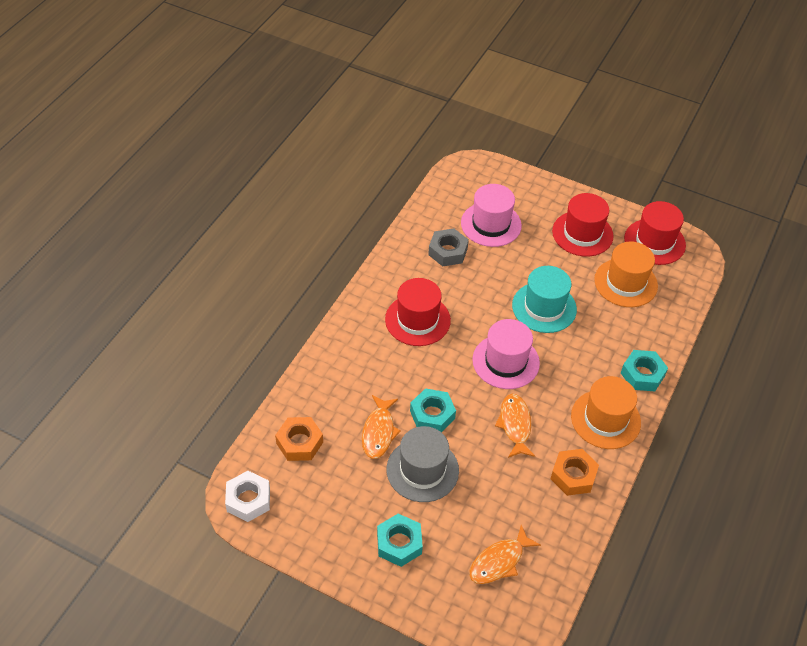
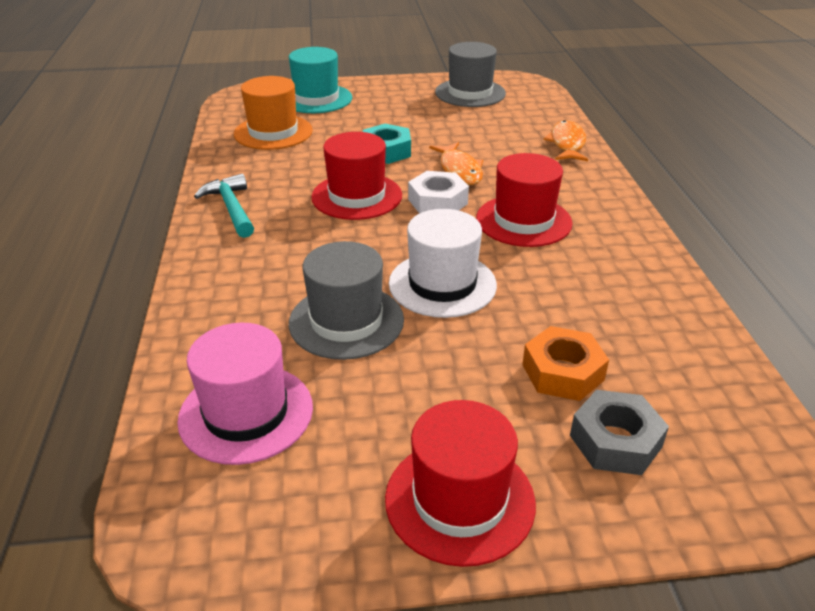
grey hat: 1 -> 2
orange fish: 3 -> 2
orange hat: 2 -> 1
orange nut: 2 -> 1
pink hat: 2 -> 1
turquoise hammer: 0 -> 1
turquoise nut: 3 -> 1
white hat: 0 -> 1

